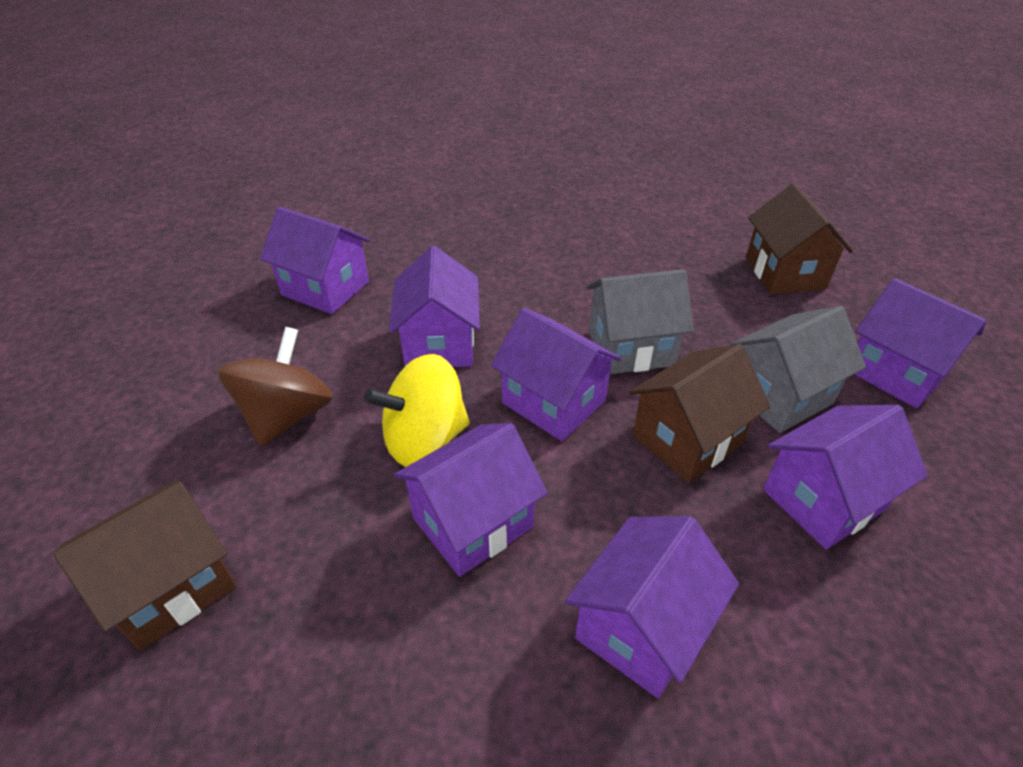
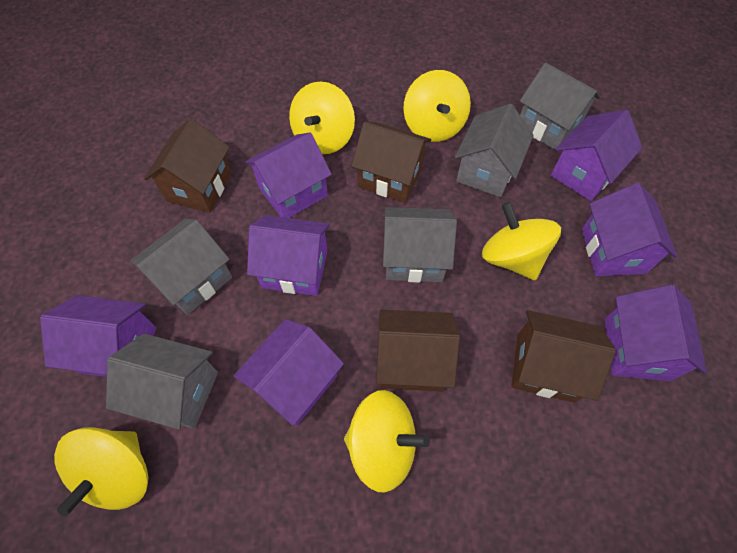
brown house: 3 -> 4
brown spinning top: 1 -> 0
grey house: 2 -> 5
yellow spinning top: 1 -> 5

